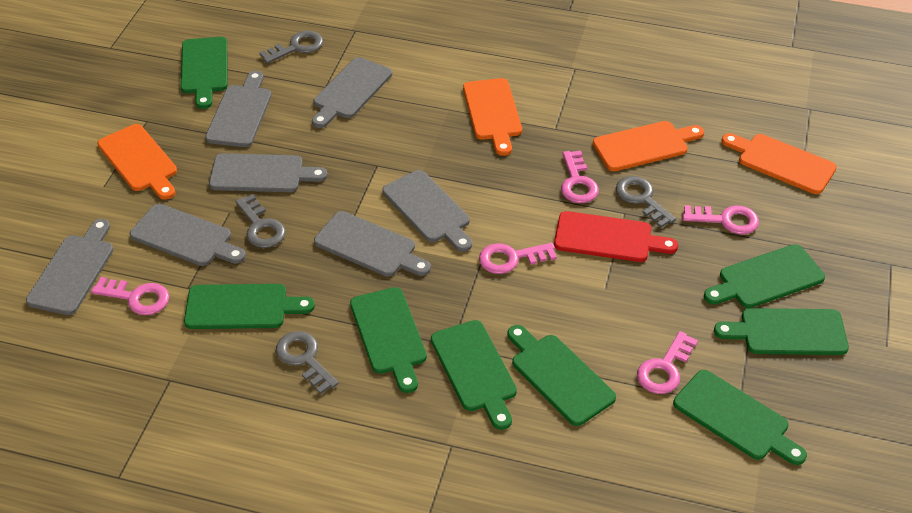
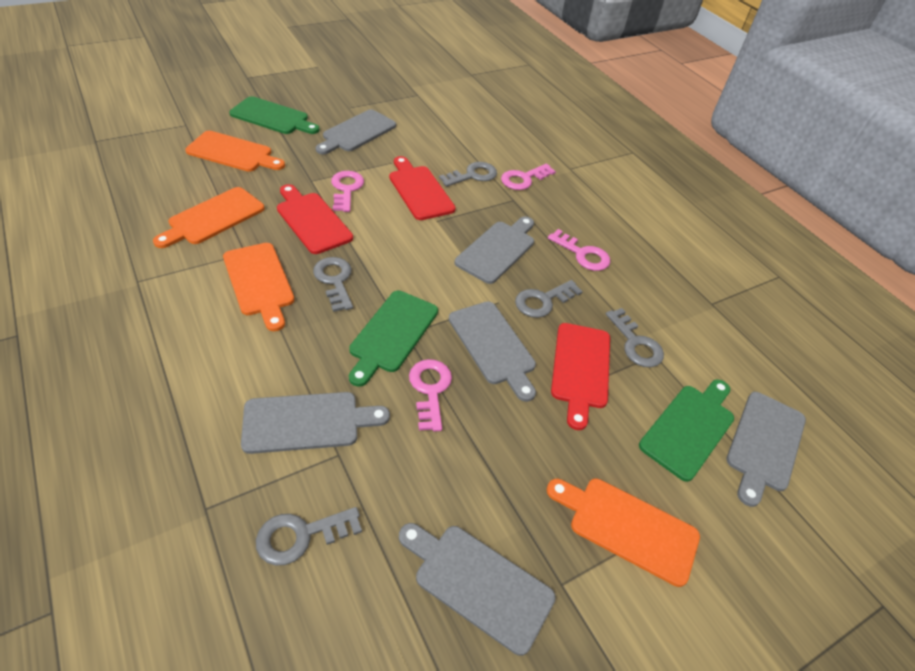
green cutting board: 8 -> 3
grey cutting board: 7 -> 6
grey key: 4 -> 5
pink key: 5 -> 4
red cutting board: 1 -> 3

